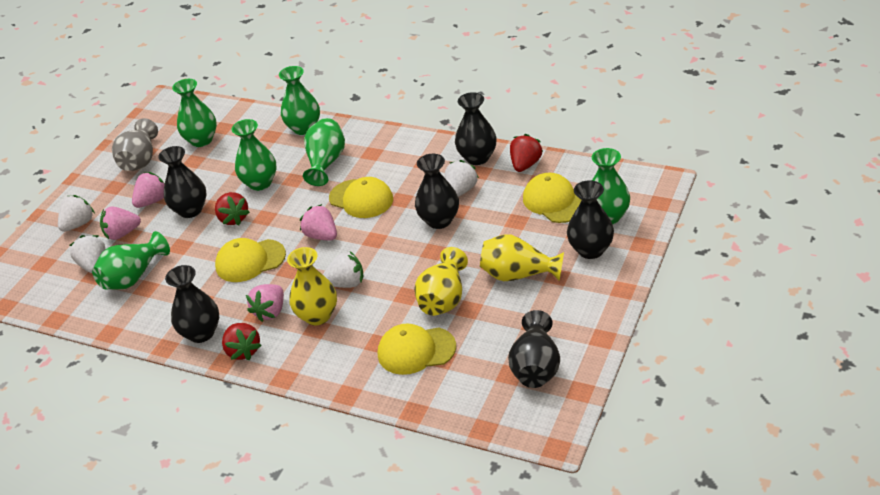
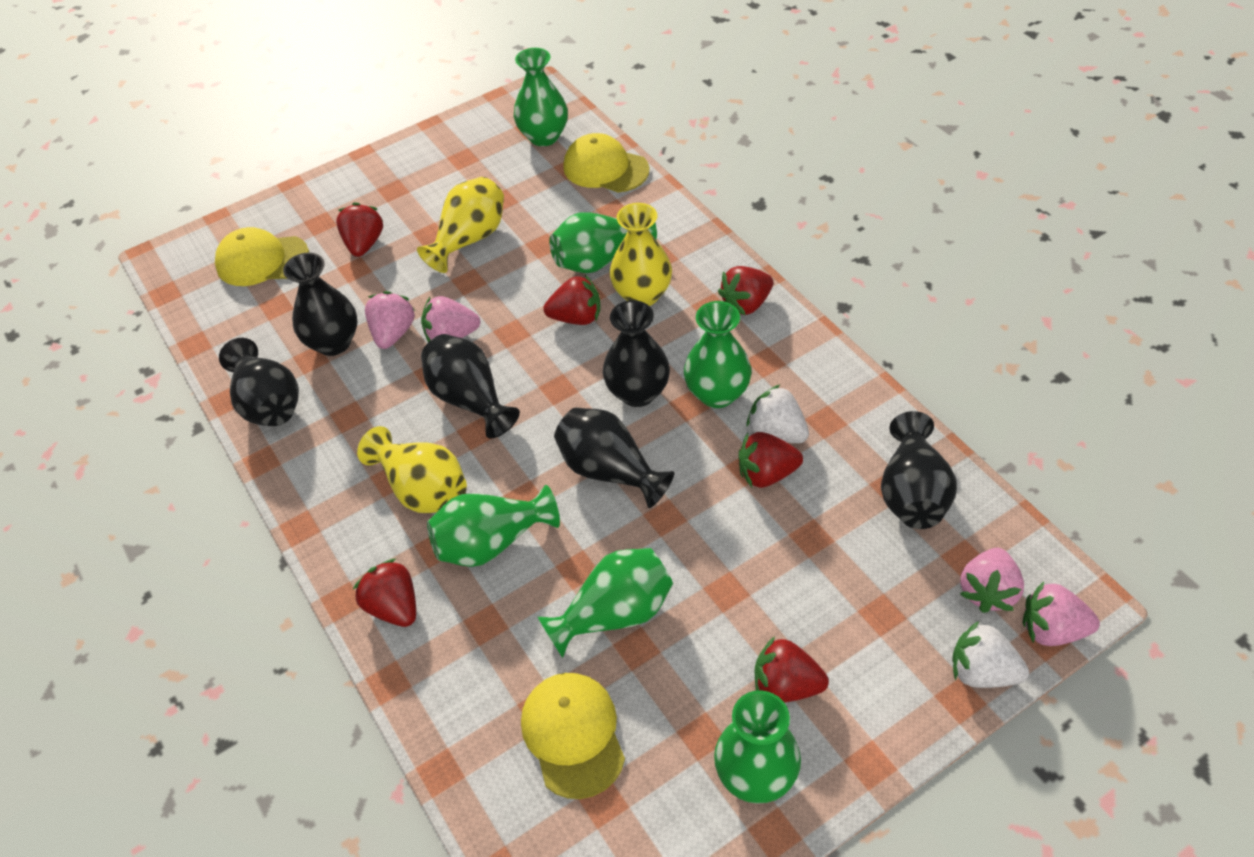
grey vase: 1 -> 0
red strawberry: 3 -> 6
white strawberry: 4 -> 2
yellow cap: 4 -> 3

